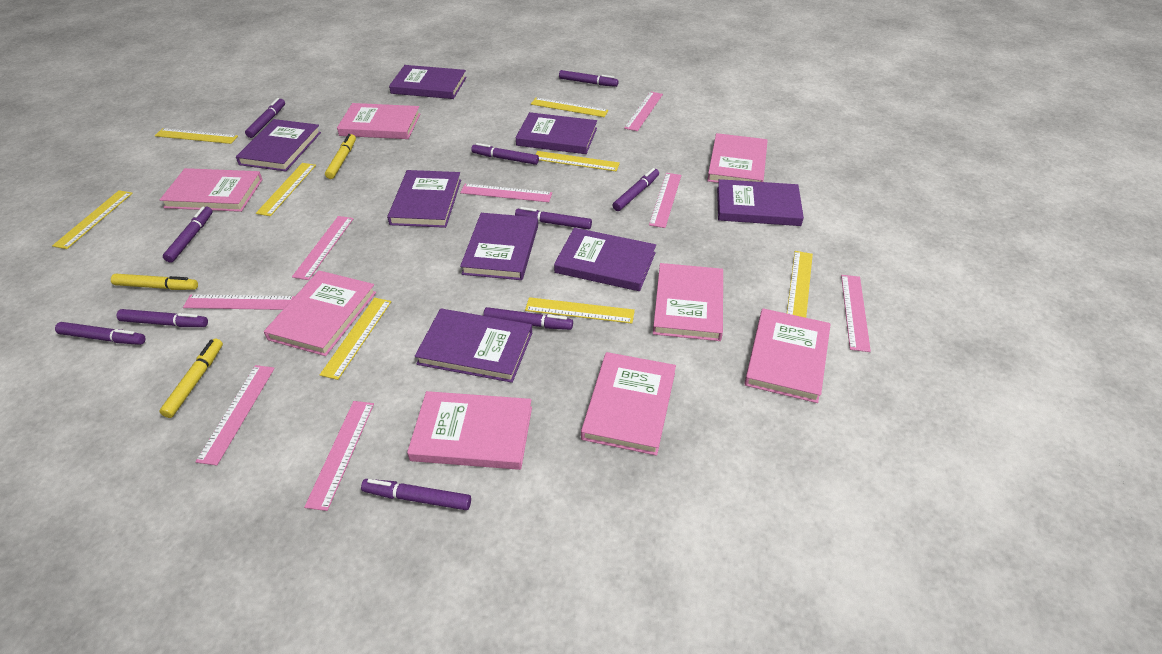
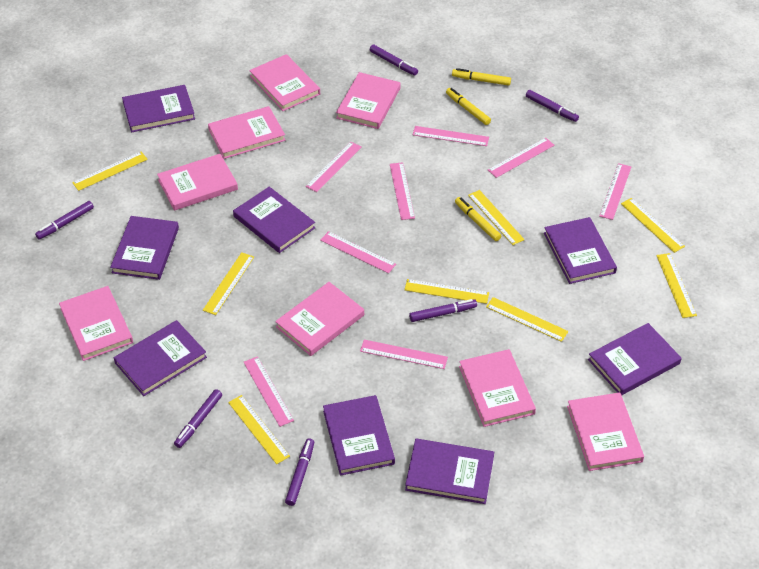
purple marker: 10 -> 6

